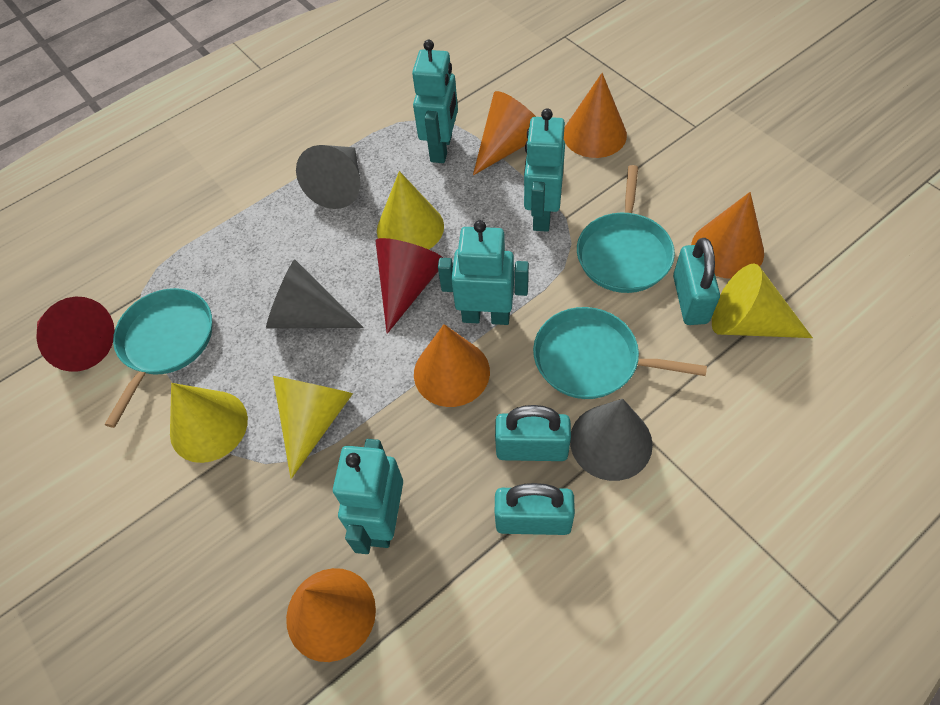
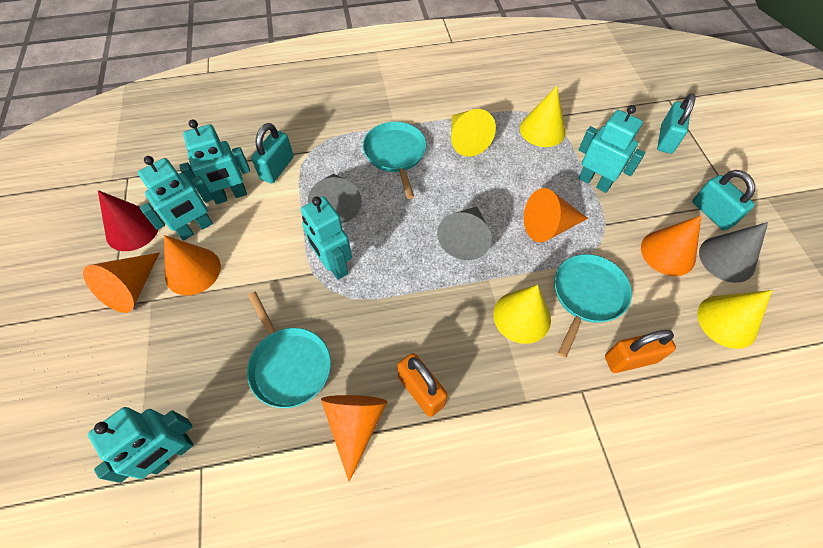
orange padlock: 0 -> 2
red cone: 2 -> 1
turquoise robot: 4 -> 5

